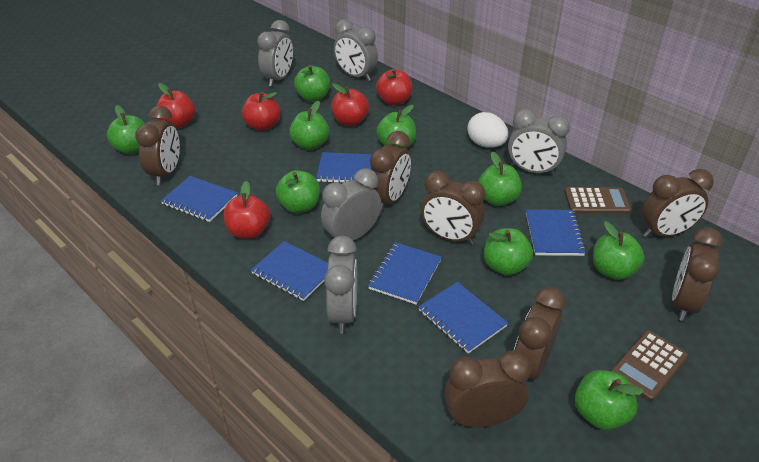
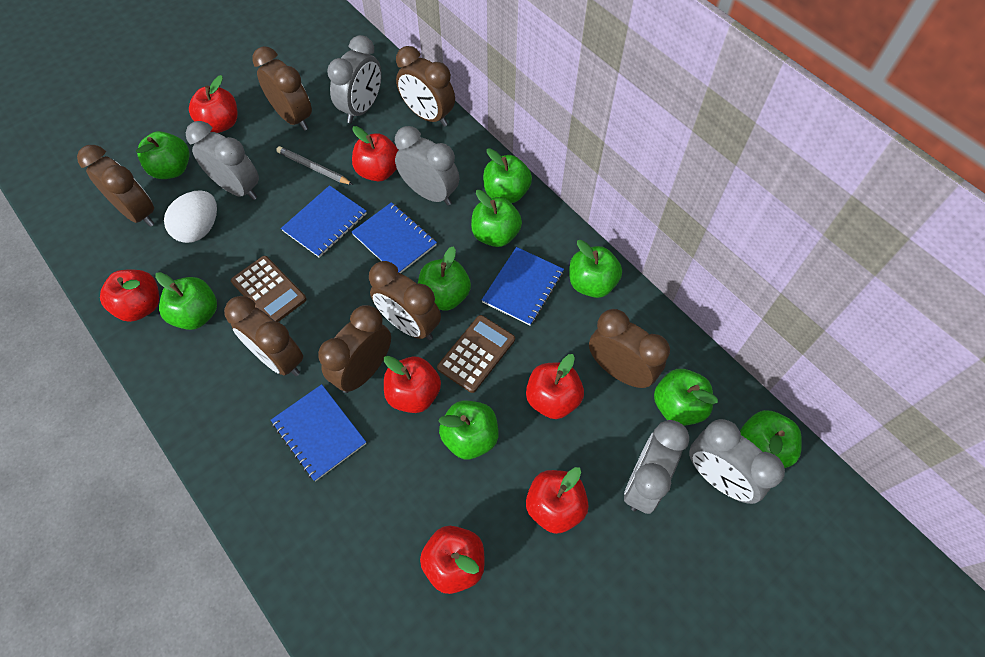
blue notebook: 6 -> 4
grey pencil: 0 -> 1
red apple: 5 -> 7

